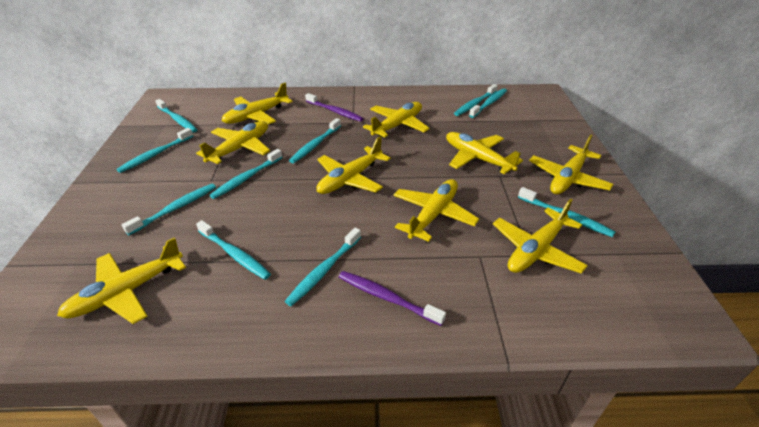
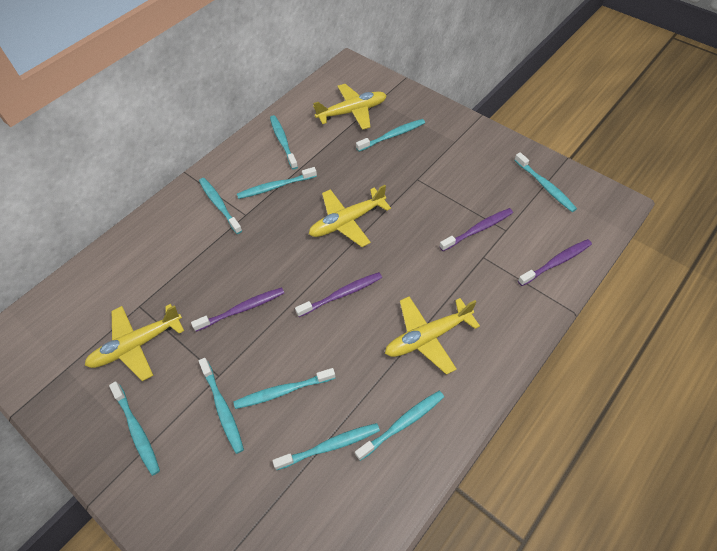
purple toothbrush: 2 -> 4
yellow plane: 9 -> 4

